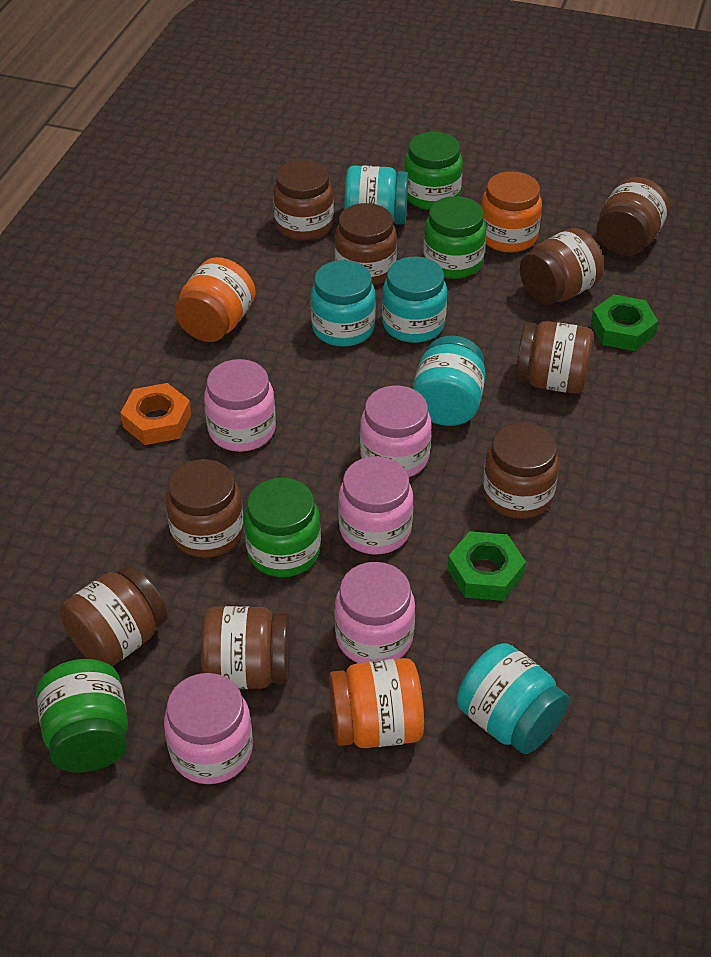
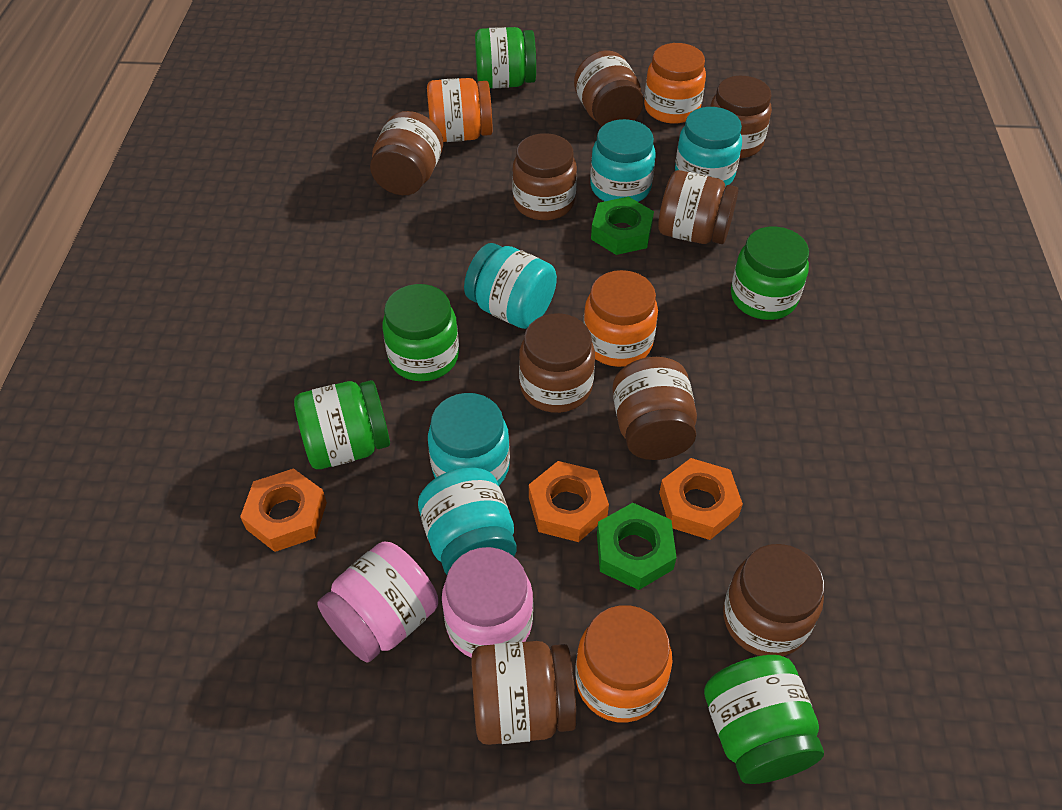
green jar: 4 -> 5
orange jar: 3 -> 4
orange nut: 1 -> 3
pink jar: 5 -> 2

